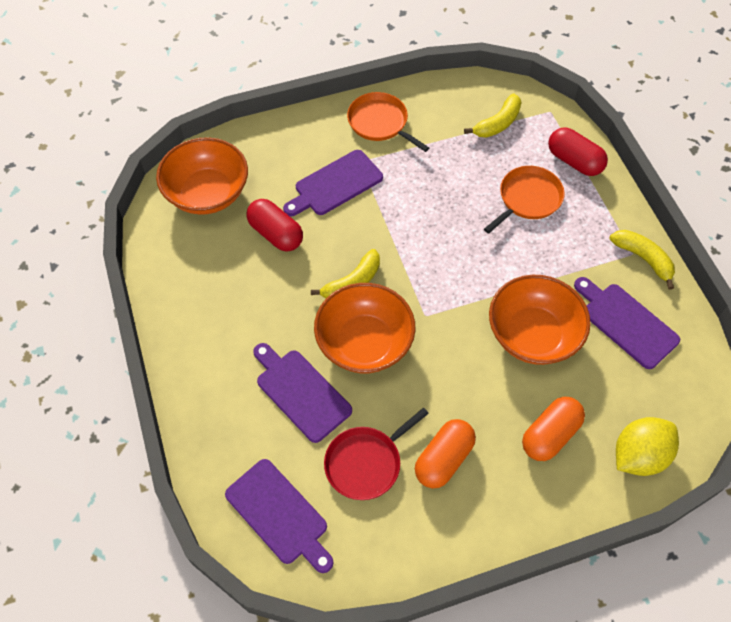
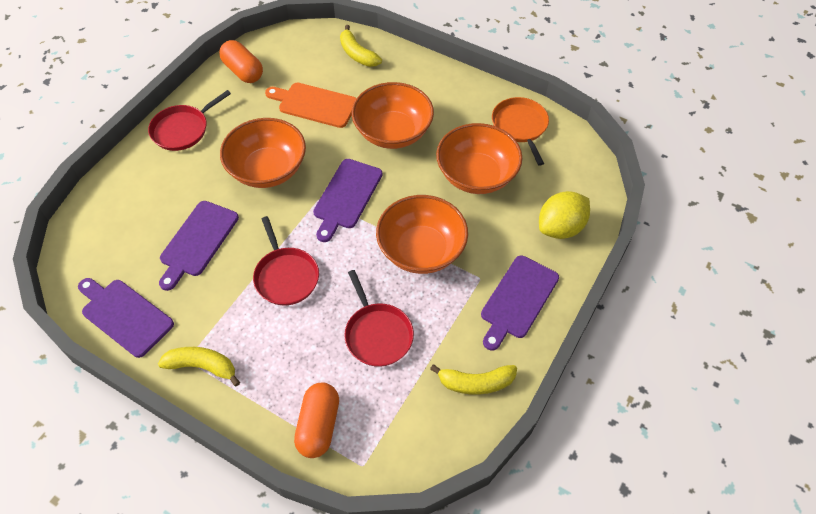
orange bowl: 3 -> 4
orange cutting board: 0 -> 1
orange pan: 2 -> 1
red capsule: 2 -> 0
red pan: 1 -> 3

